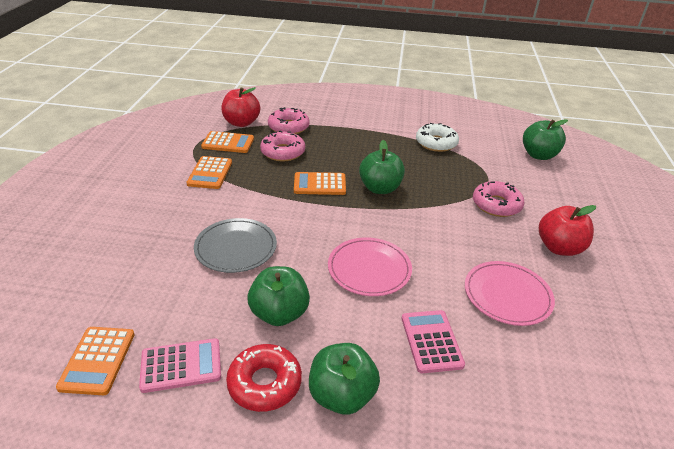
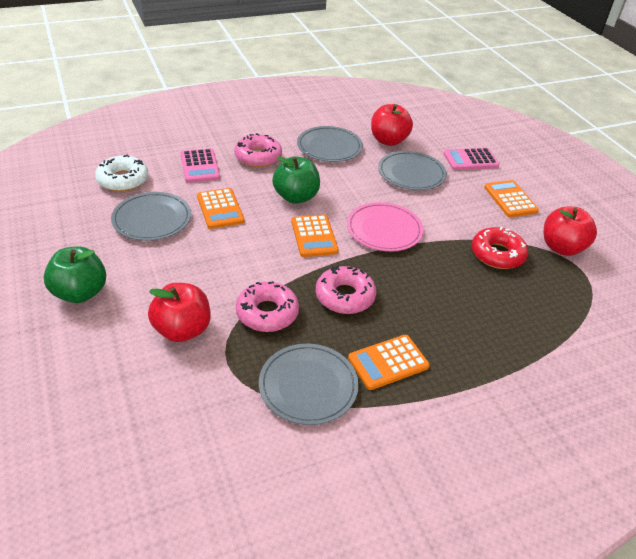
green apple: 4 -> 2
grey plate: 1 -> 4
pink plate: 2 -> 1
red apple: 2 -> 3

